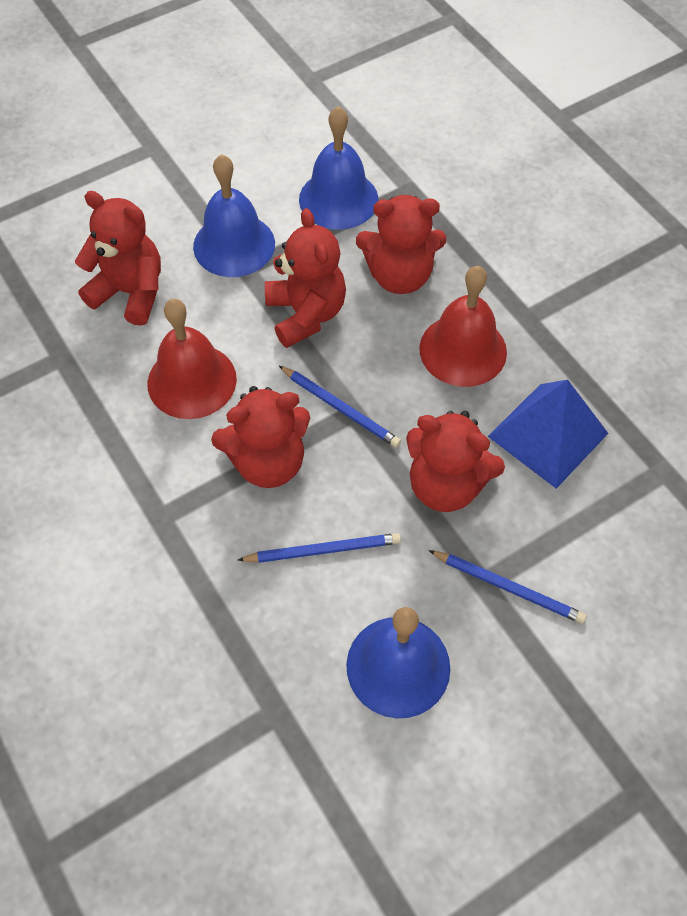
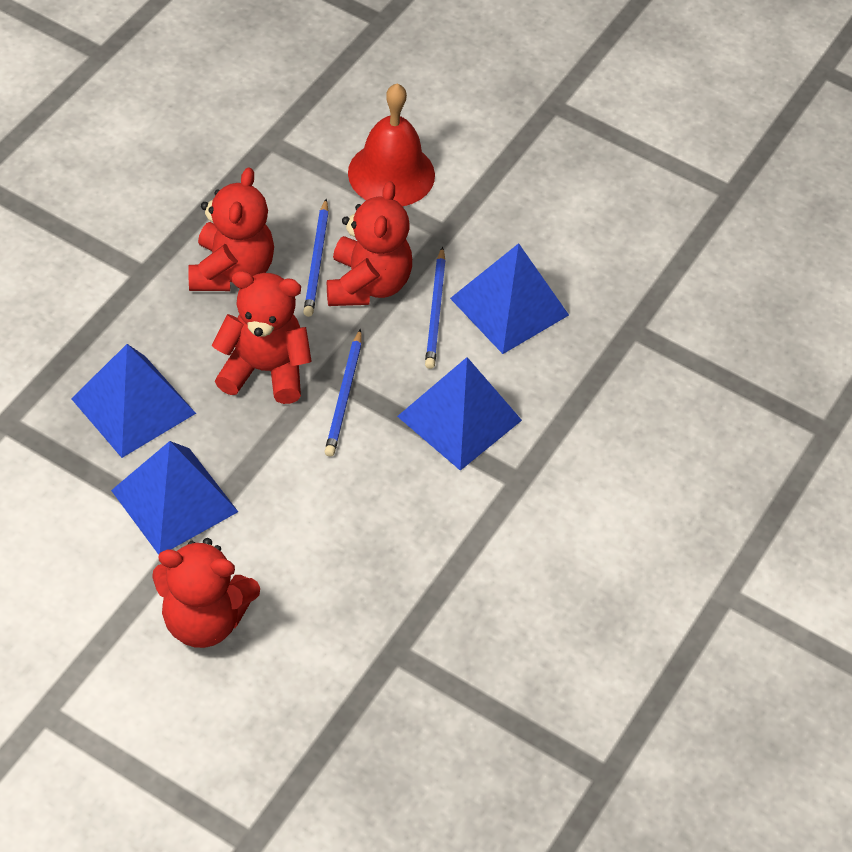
blue bell: 3 -> 0
blue pyramid: 1 -> 4
red bell: 2 -> 1
red teddy bear: 5 -> 4

